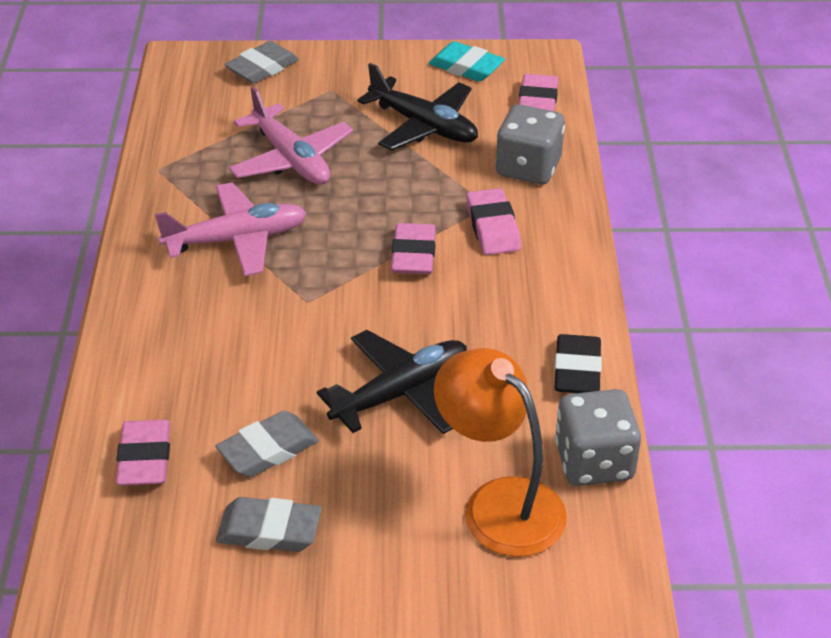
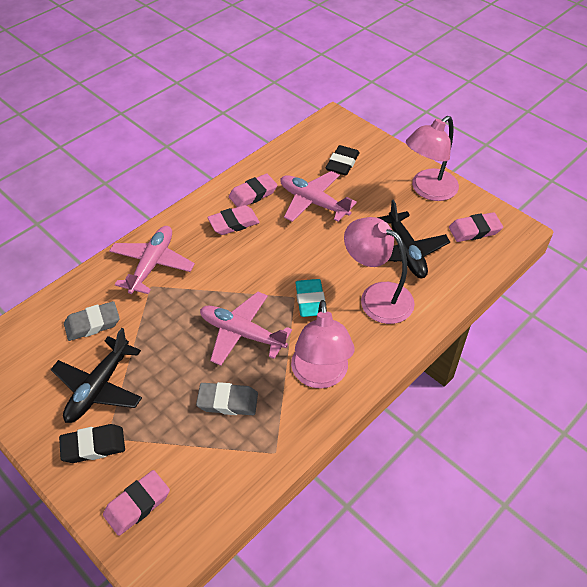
black eraser: 1 -> 2
grey dice: 2 -> 0
grey eraser: 3 -> 2
orange lamp: 1 -> 0
pink lamp: 0 -> 3
pink plane: 2 -> 3

